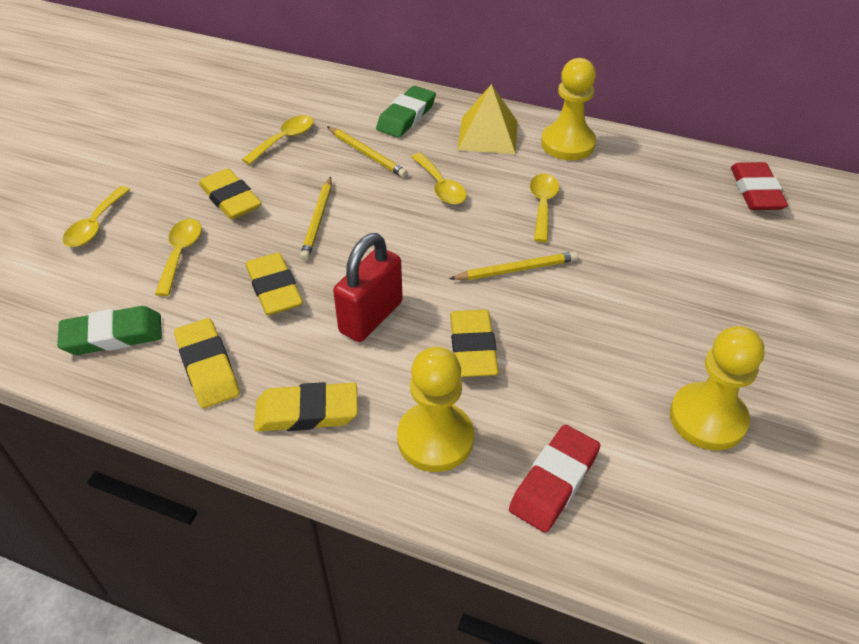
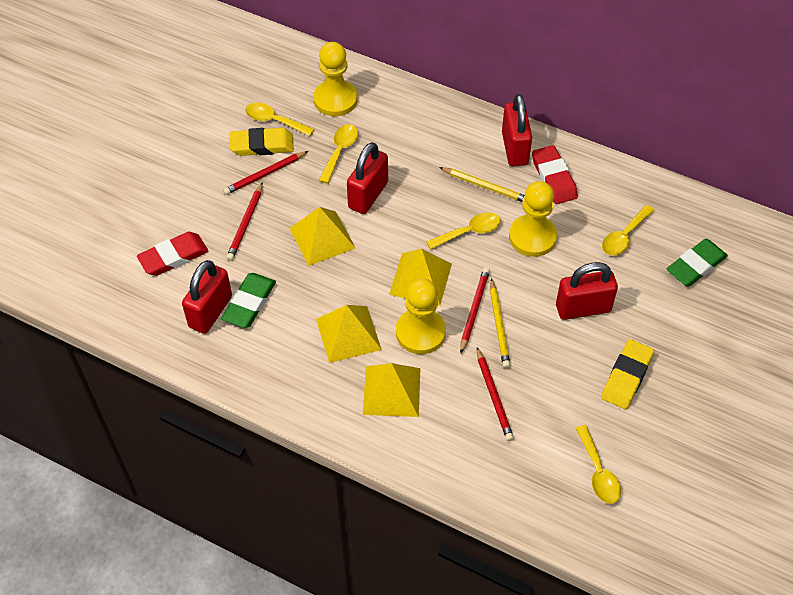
red padlock: 1 -> 4
red pencil: 0 -> 4
yellow eraser: 5 -> 2
yellow pencil: 3 -> 2
yellow pyramid: 1 -> 4

